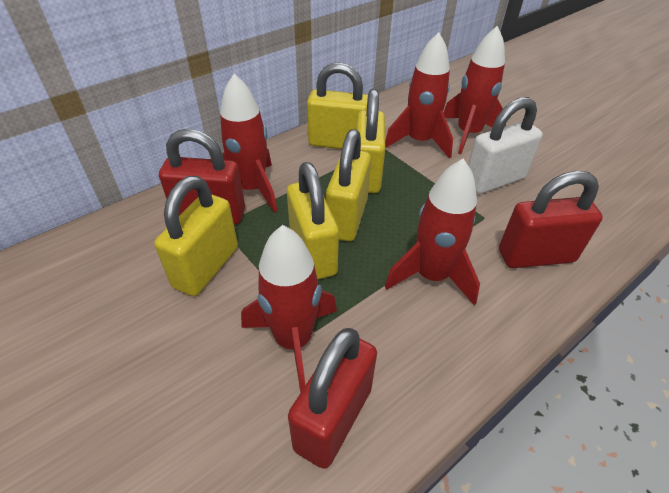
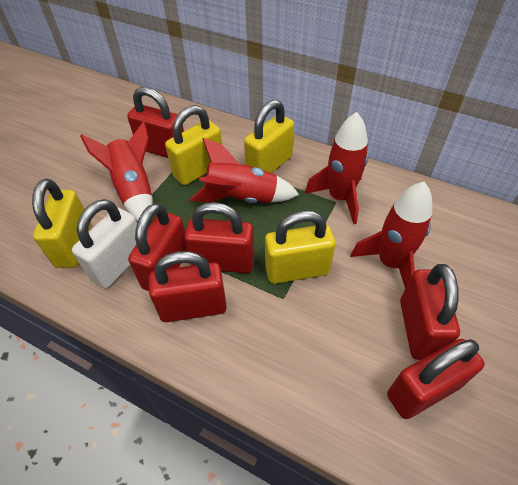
red padlock: 3 -> 6
red rocket: 5 -> 4
yellow padlock: 5 -> 4

